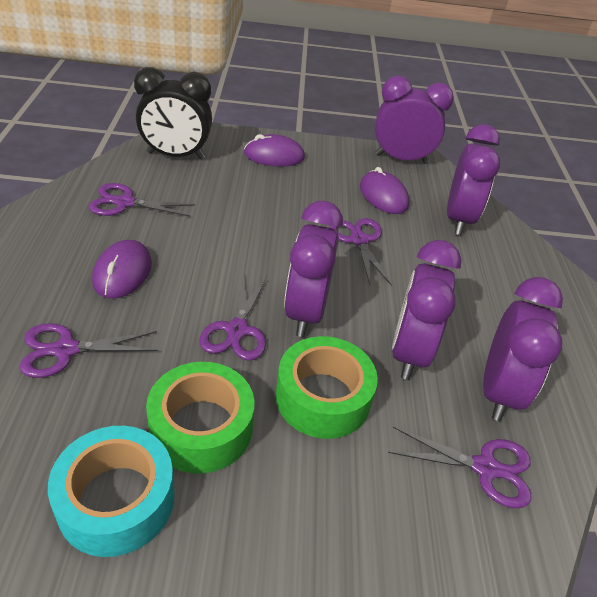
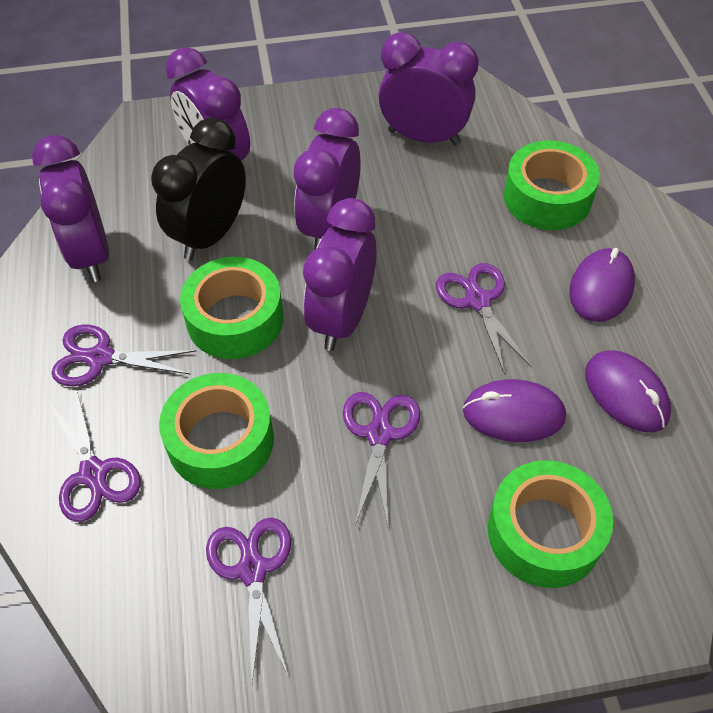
green tape: 2 -> 4
turquoise tape: 1 -> 0

